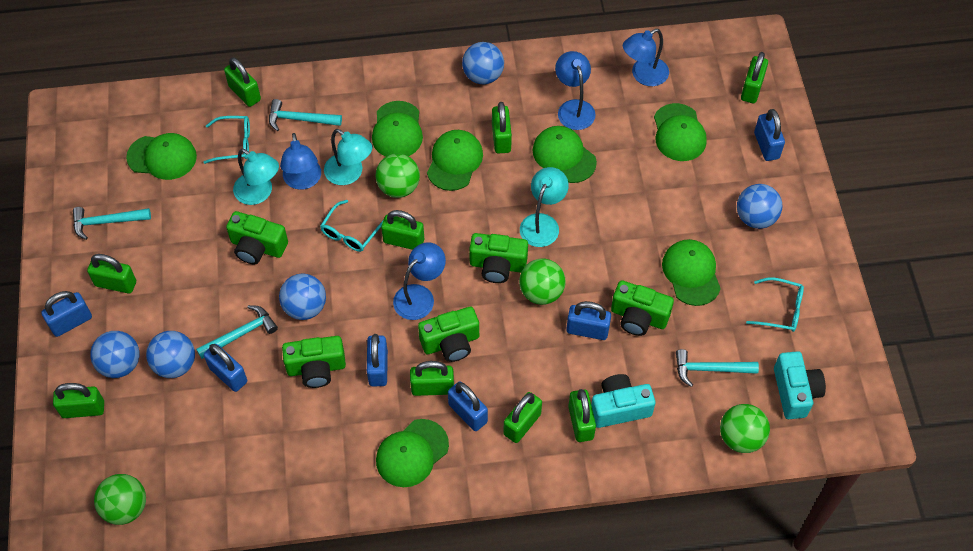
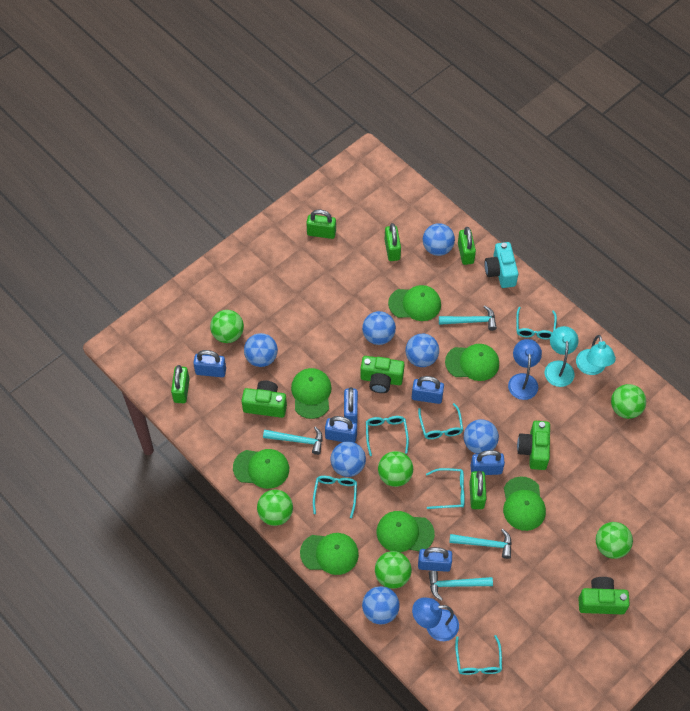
blue ball: 5 -> 7
blue lamp: 4 -> 2
green ball: 4 -> 6
green camera: 5 -> 4
green padlock: 9 -> 5
turquoise camera: 2 -> 1
turquoise glasses: 3 -> 6
turquoise lamp: 3 -> 2

